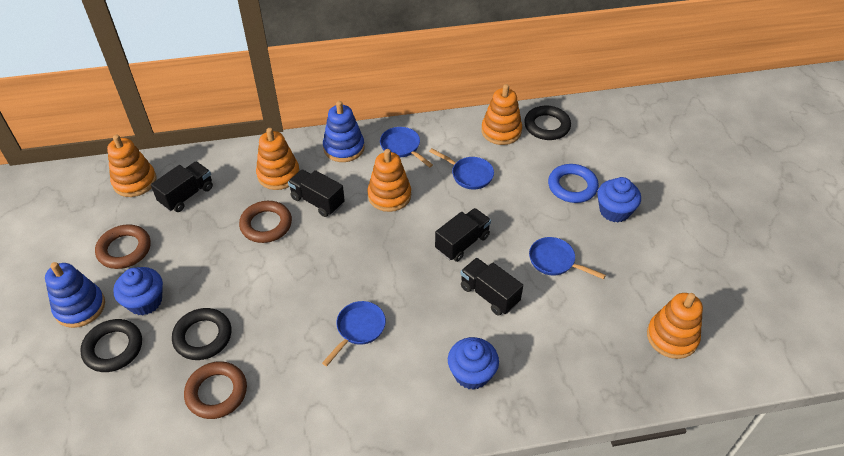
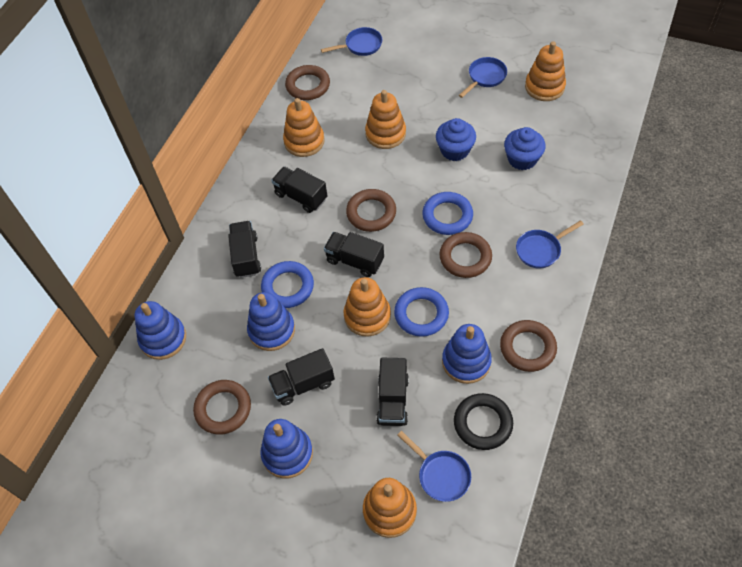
black ring: 3 -> 1
black truck: 4 -> 5
blue cupcake: 3 -> 2
blue ring: 1 -> 3
blue stacking toy: 2 -> 4
brown ring: 3 -> 5

